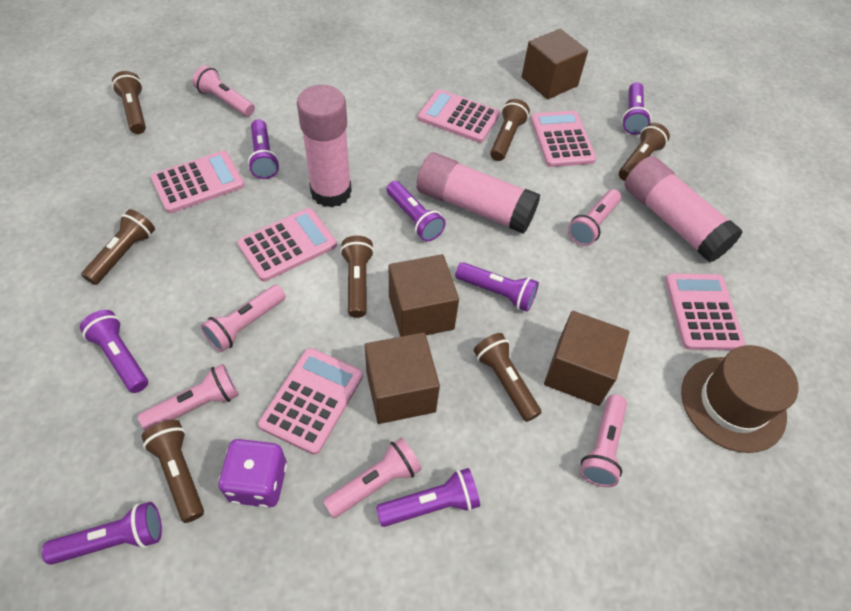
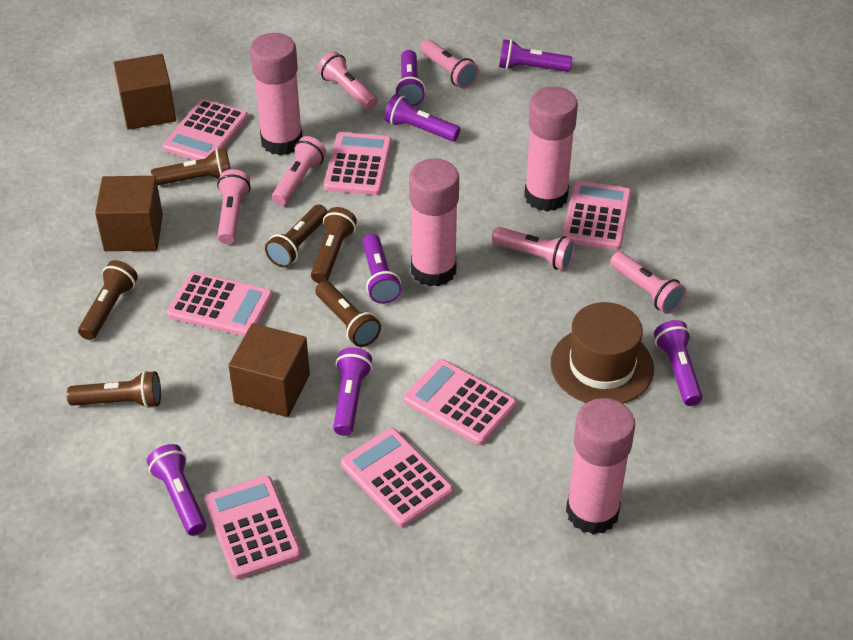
brown cube: 4 -> 3
brown flashlight: 7 -> 6
pink calculator: 6 -> 7
pink glue stick: 3 -> 4
purple dice: 1 -> 0

